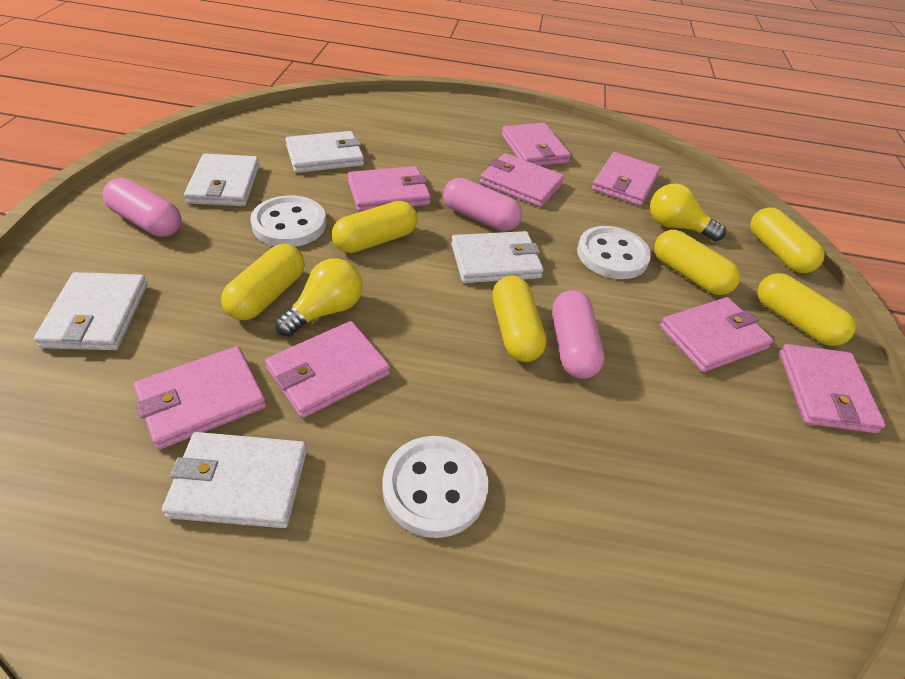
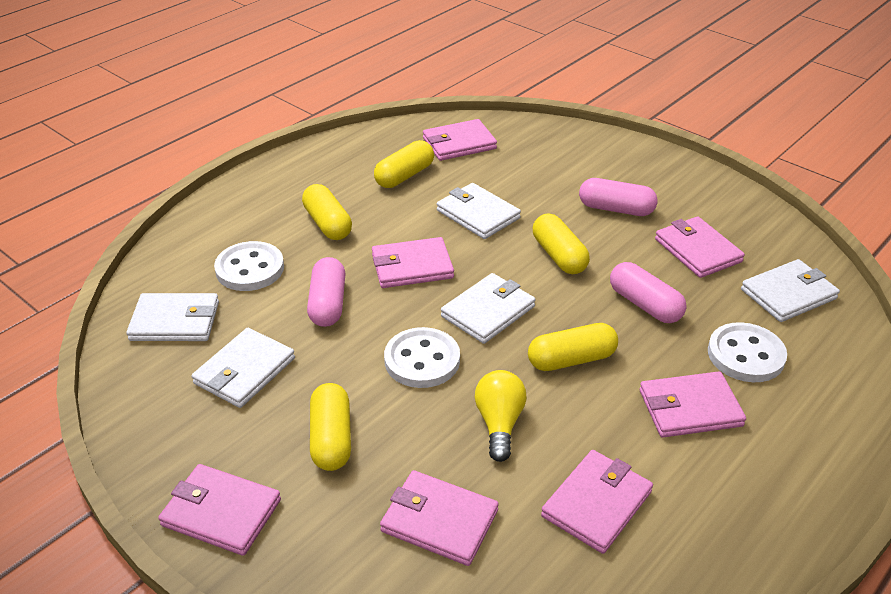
pink wallet: 8 -> 7
yellow capsule: 6 -> 5
yellow light bulb: 2 -> 1

